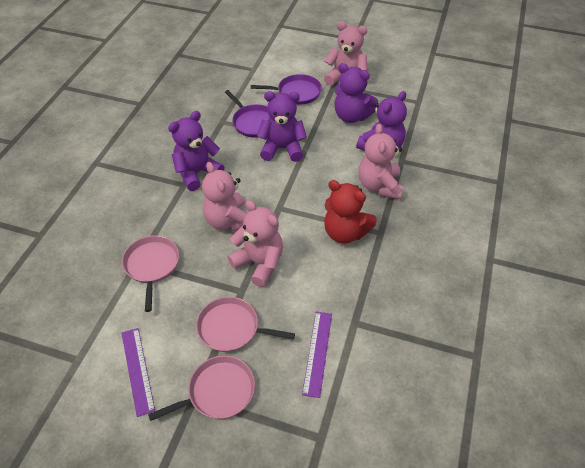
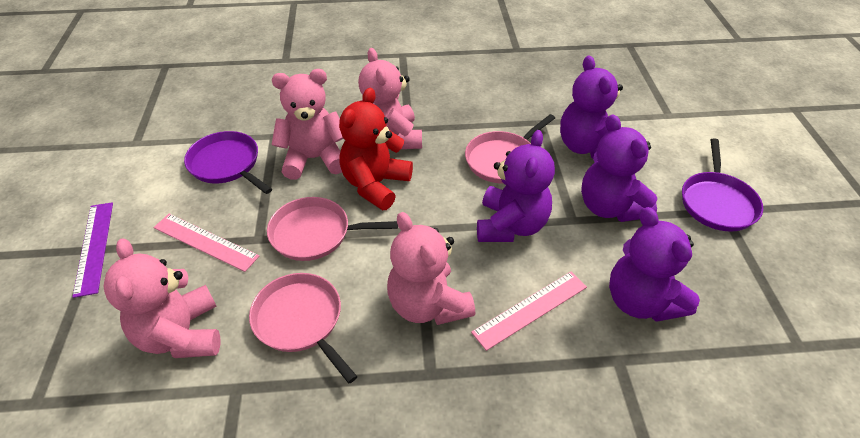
pink ruler: 0 -> 2
purple ruler: 2 -> 1

